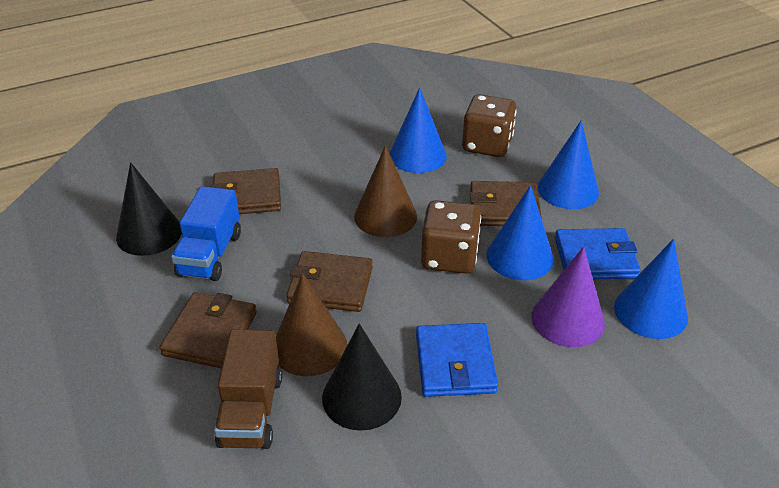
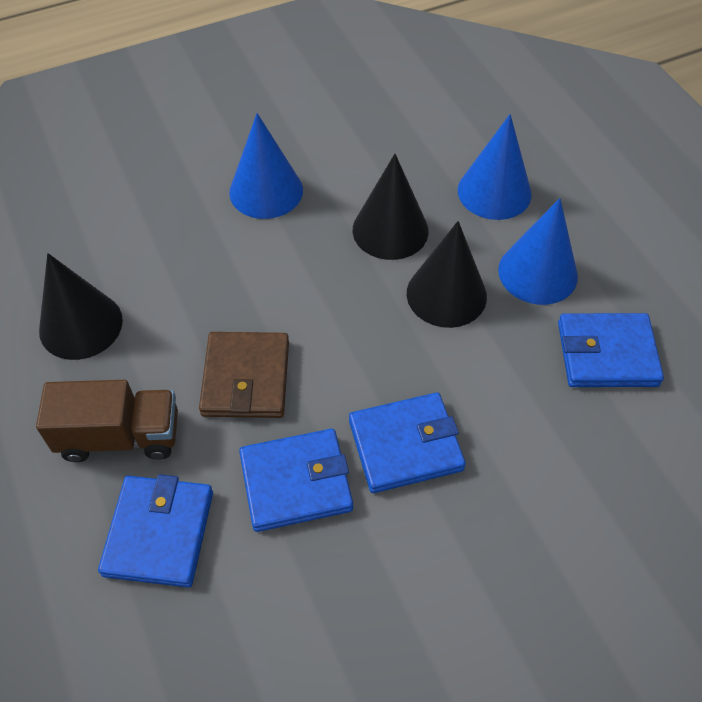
black cone: 2 -> 3
blue cone: 4 -> 3
blue truck: 1 -> 0
blue wallet: 2 -> 4
brown cone: 2 -> 0
brown dice: 2 -> 0
brown wallet: 4 -> 1
purple cone: 1 -> 0

